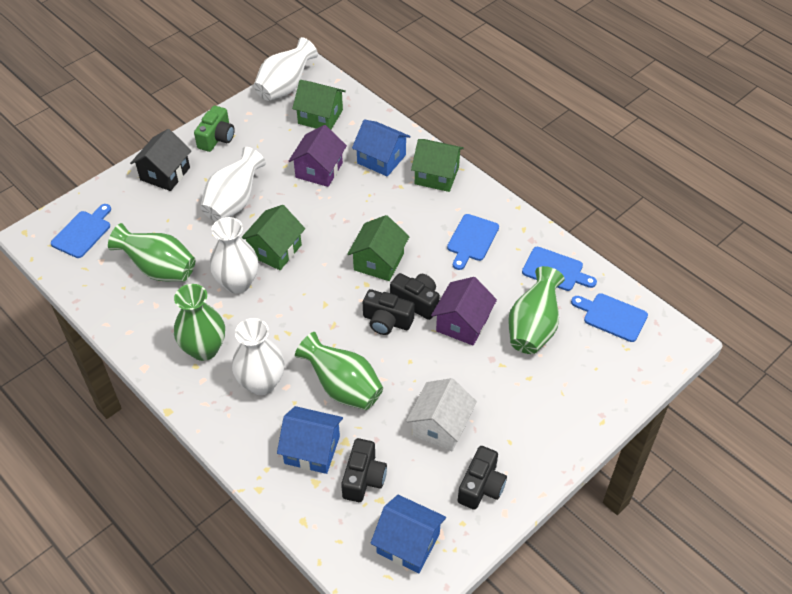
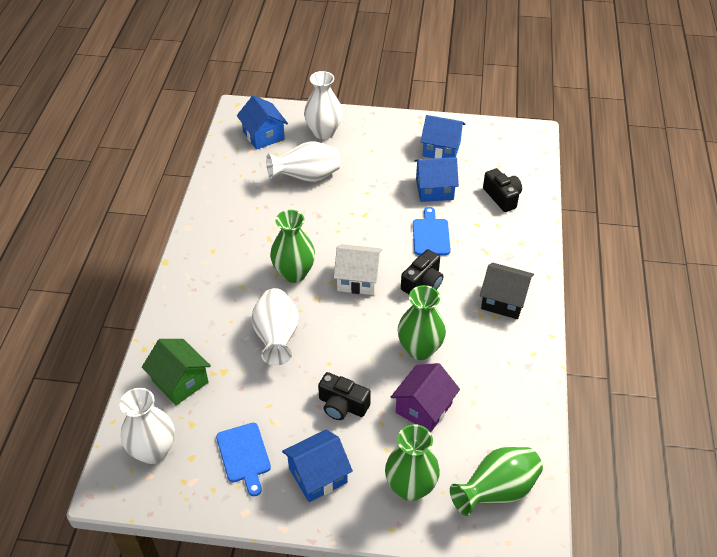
black camera: 4 -> 3
blue cutting board: 4 -> 2
blue house: 3 -> 4
green camera: 1 -> 0
green house: 4 -> 1
purple house: 2 -> 1

